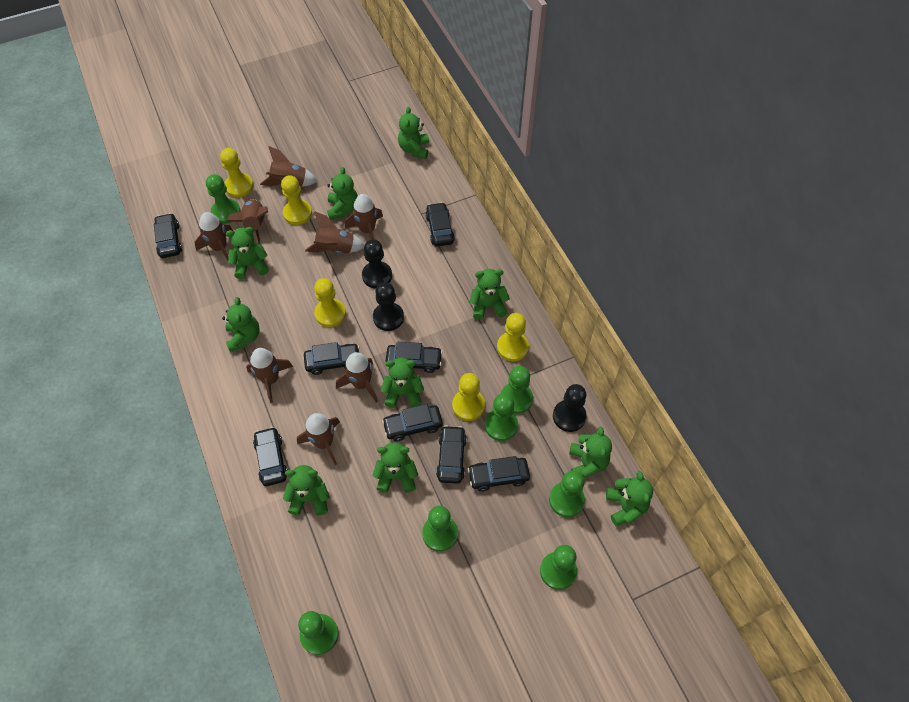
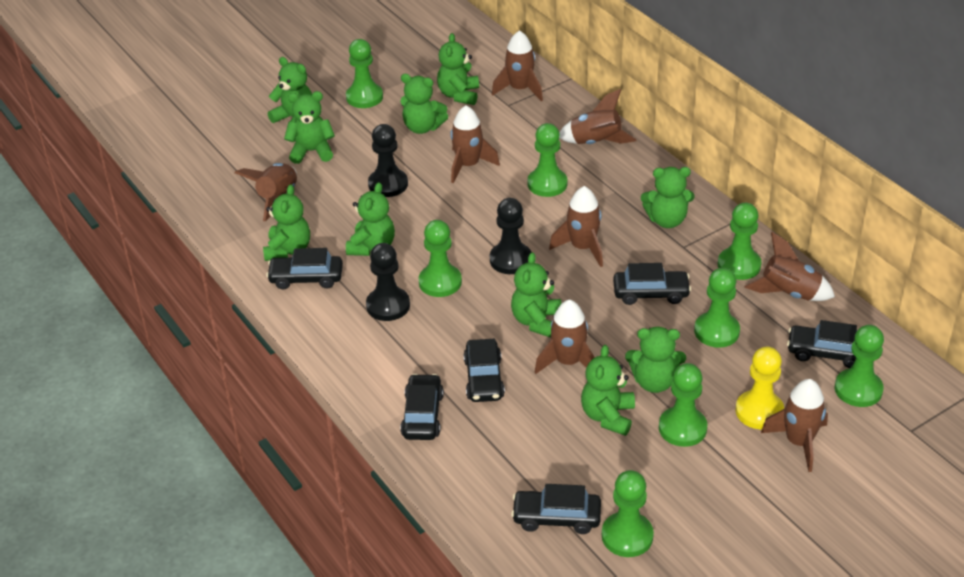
black car: 8 -> 6
green pawn: 7 -> 8
yellow pawn: 5 -> 1

